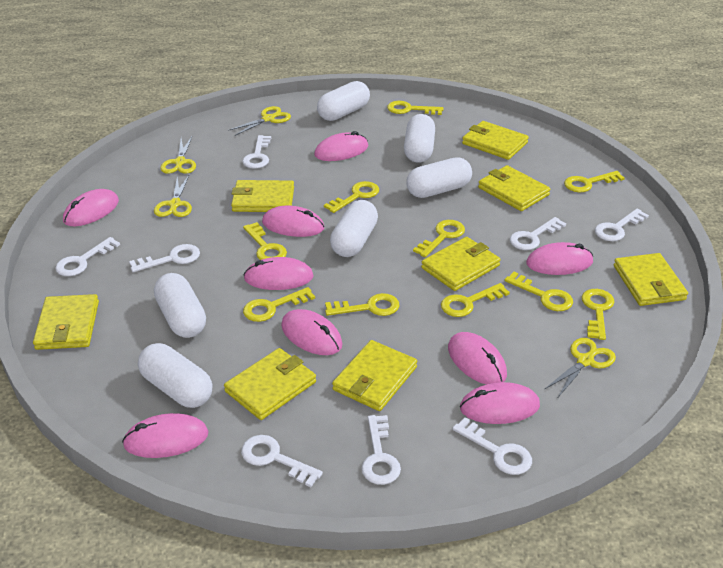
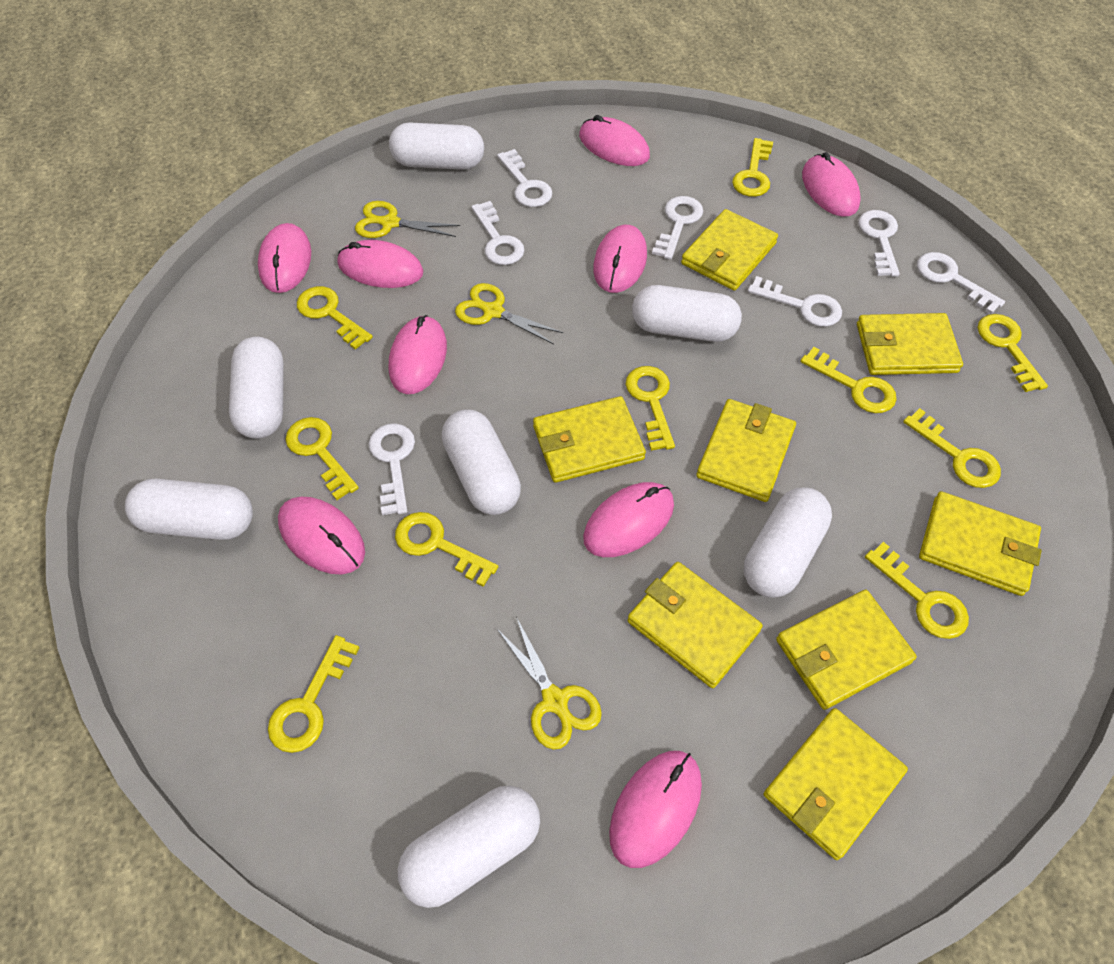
white capsule: 6 -> 7
white key: 8 -> 7
yellow scissors: 4 -> 3

